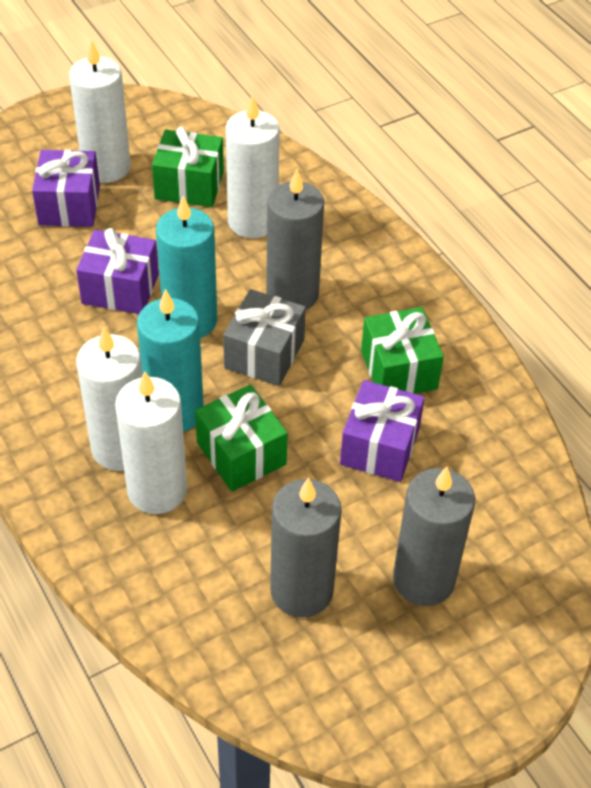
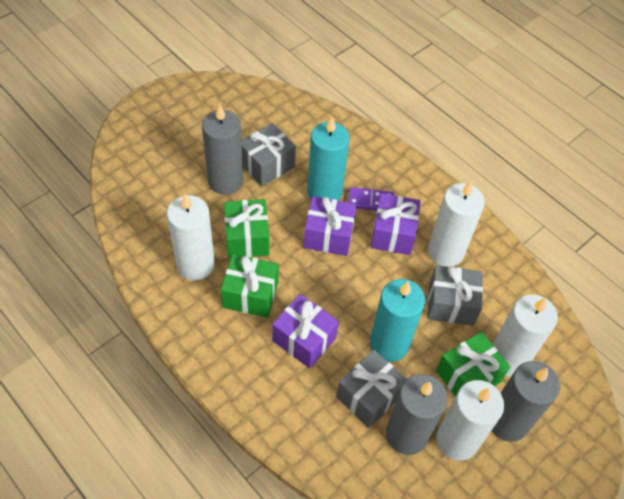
grey gift: 1 -> 3
purple domino: 0 -> 1

